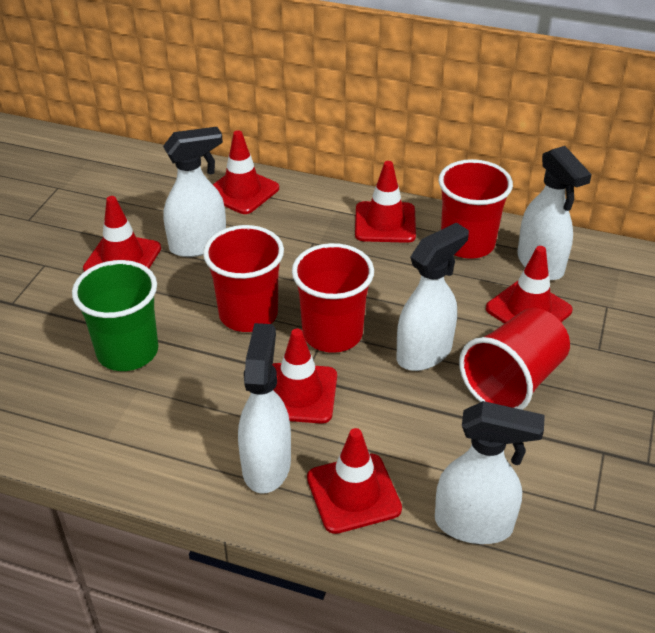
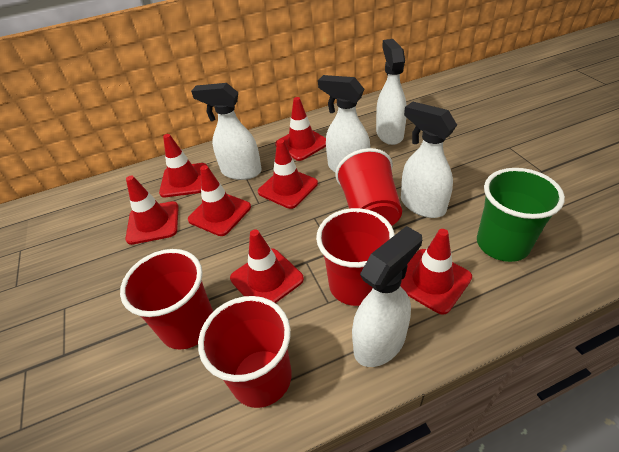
red traffic cone: 6 -> 7

